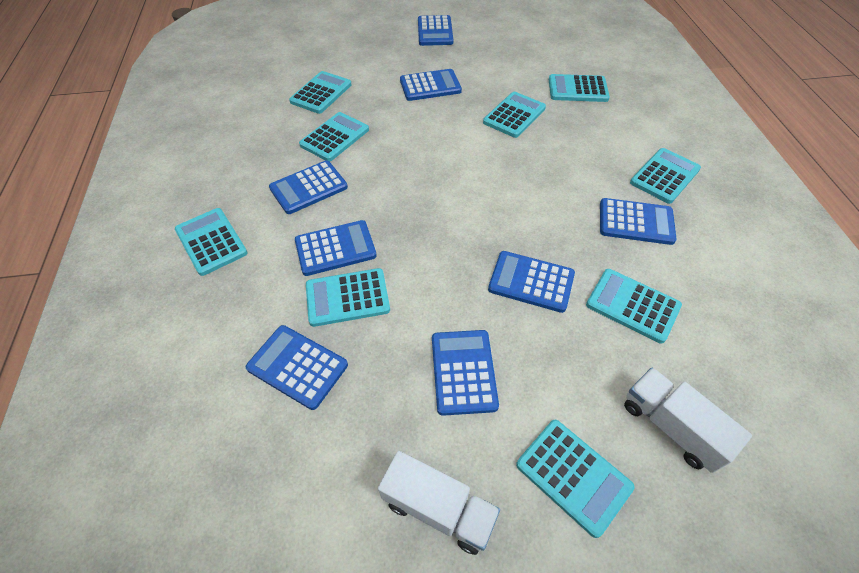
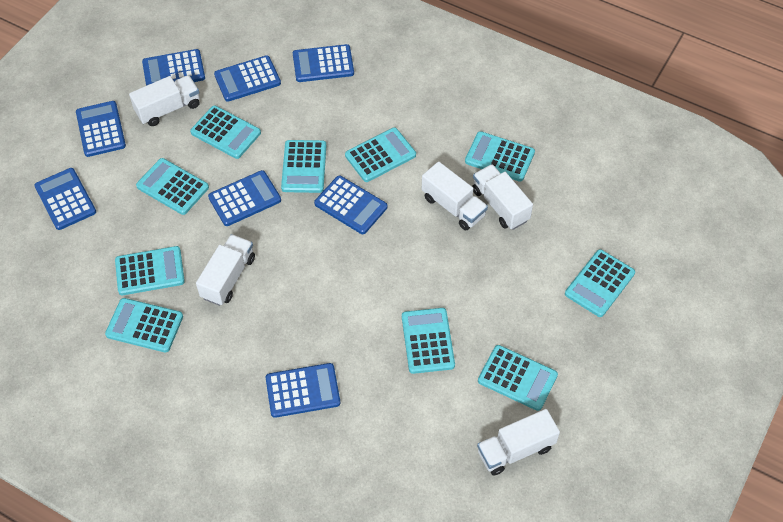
turquoise calculator: 9 -> 10
white truck: 2 -> 5

